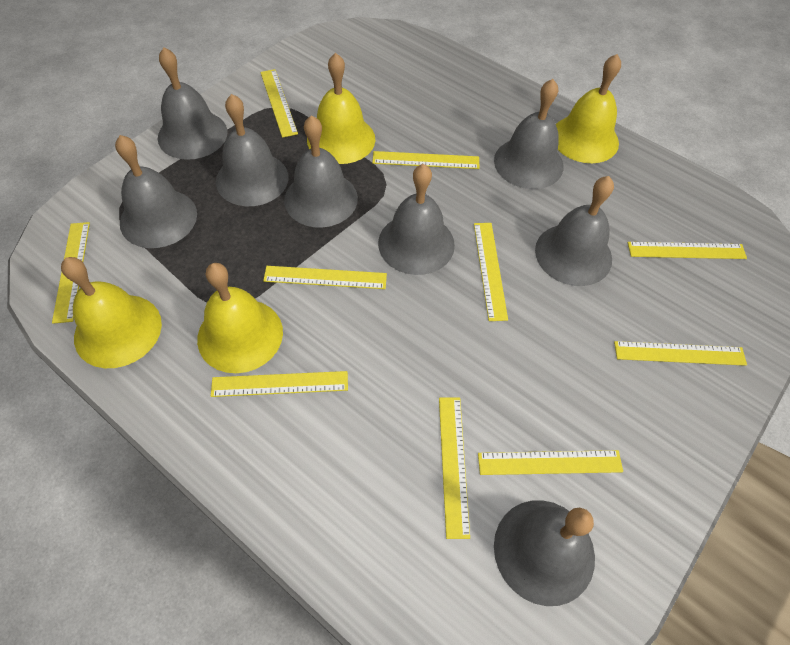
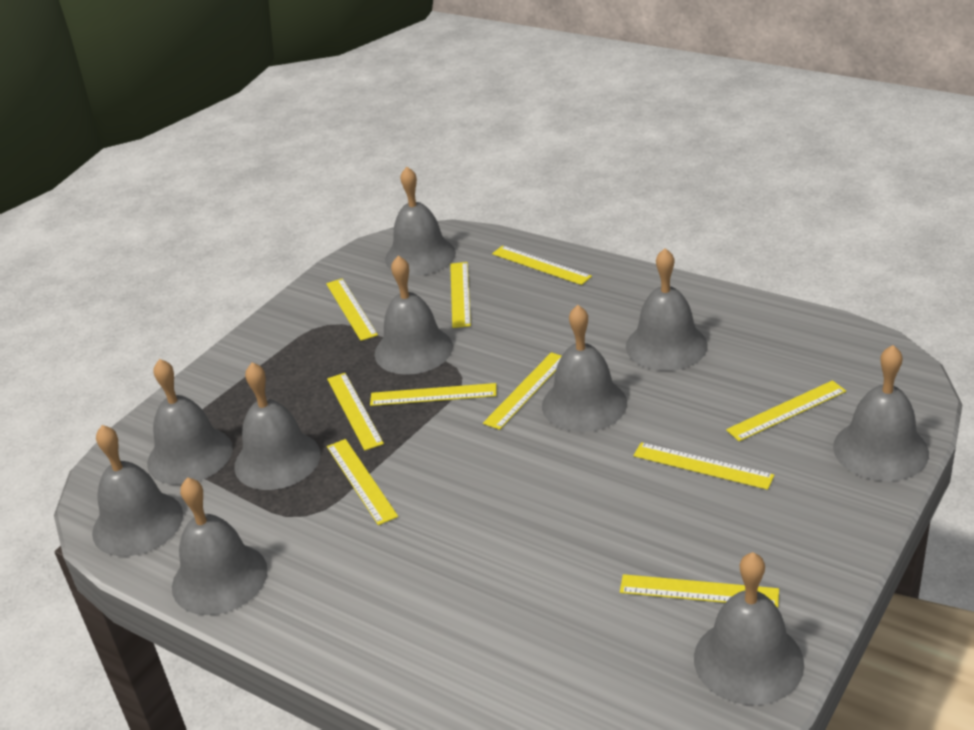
grey bell: 8 -> 10
yellow bell: 4 -> 0

